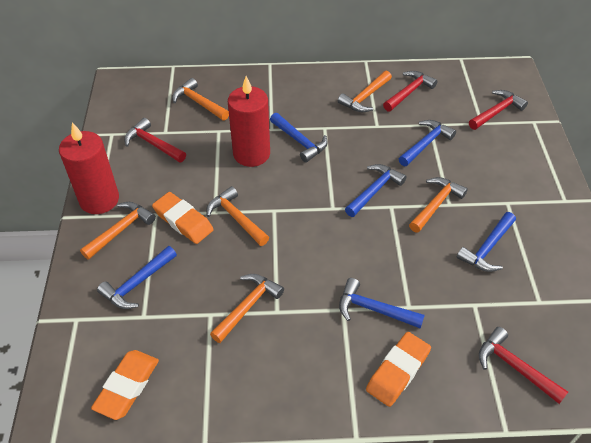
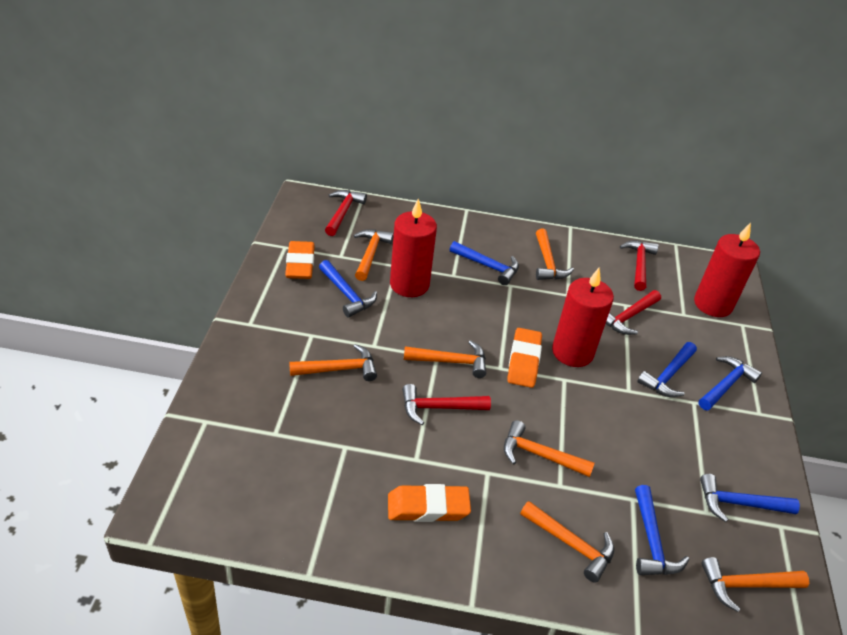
orange hammer: 6 -> 7
red candle: 2 -> 3

